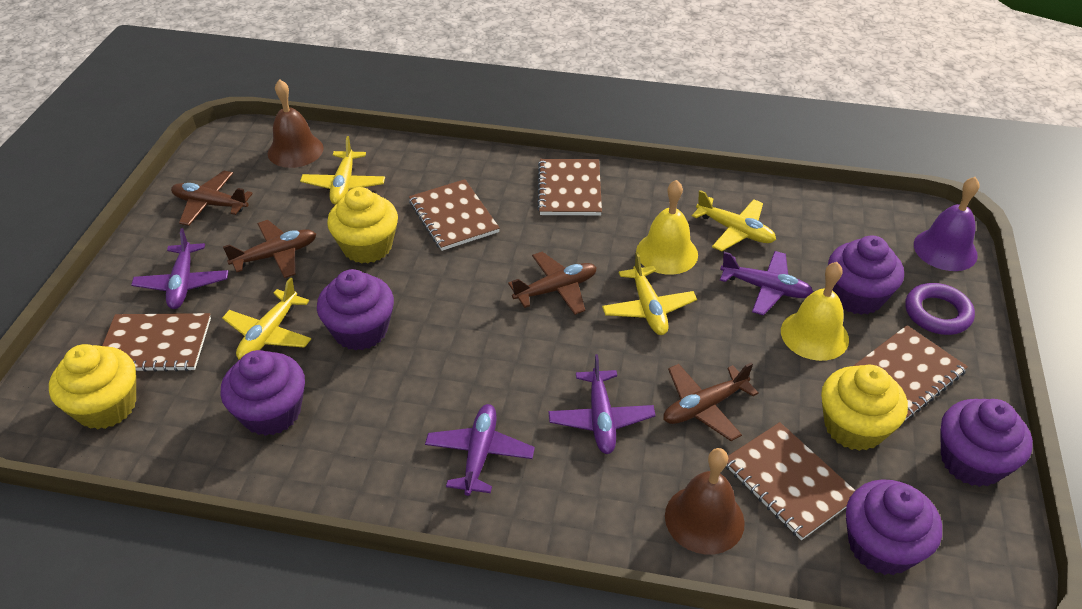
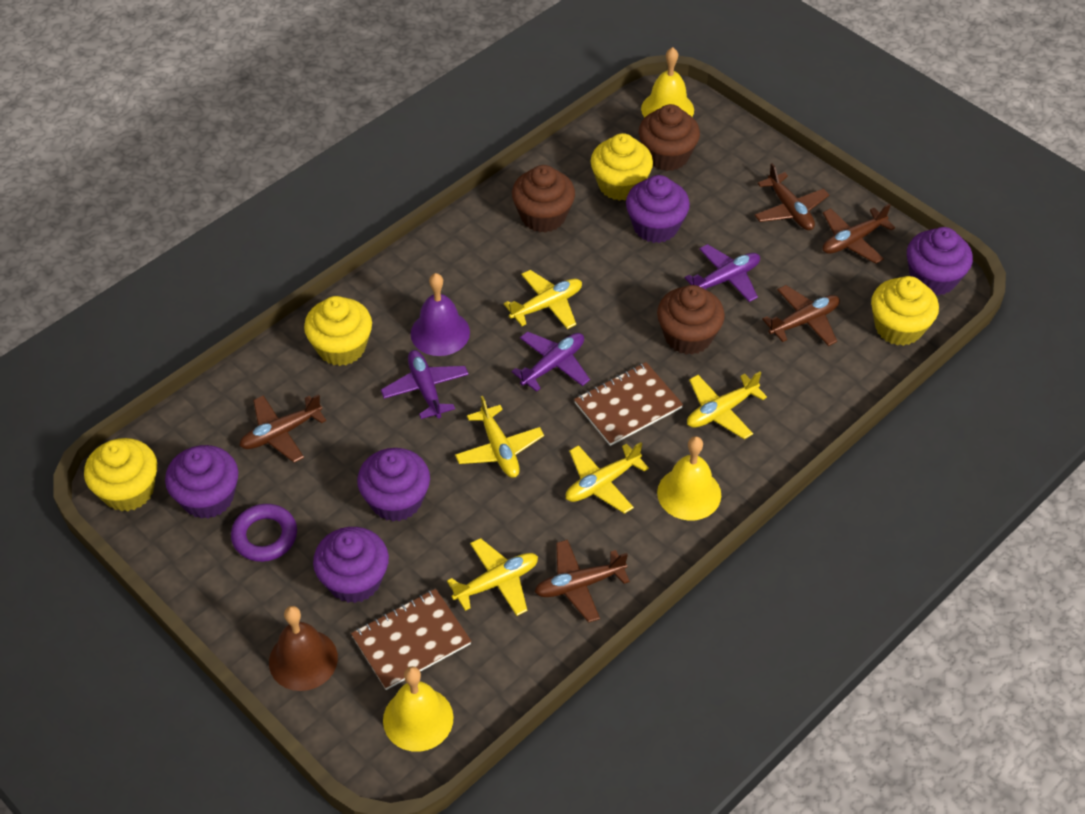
brown bell: 2 -> 1
brown cupcake: 0 -> 3
brown notebook: 5 -> 2
brown plane: 4 -> 5
purple plane: 4 -> 3
yellow bell: 2 -> 3
yellow cupcake: 3 -> 4
yellow plane: 4 -> 5

